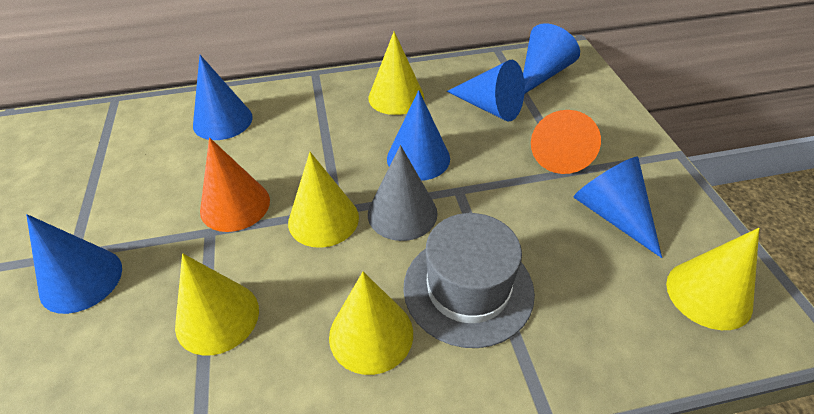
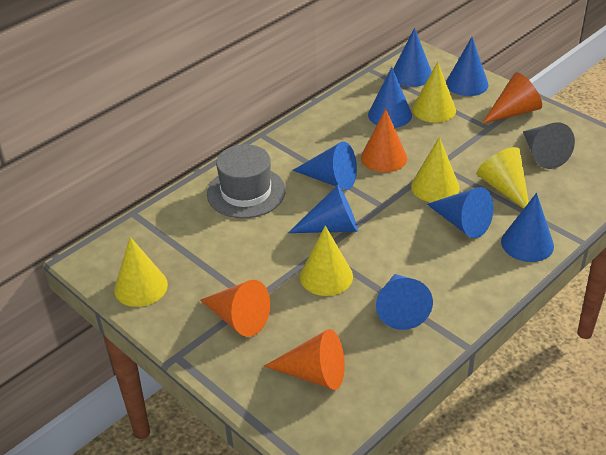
blue cone: 6 -> 8
orange cone: 2 -> 4

